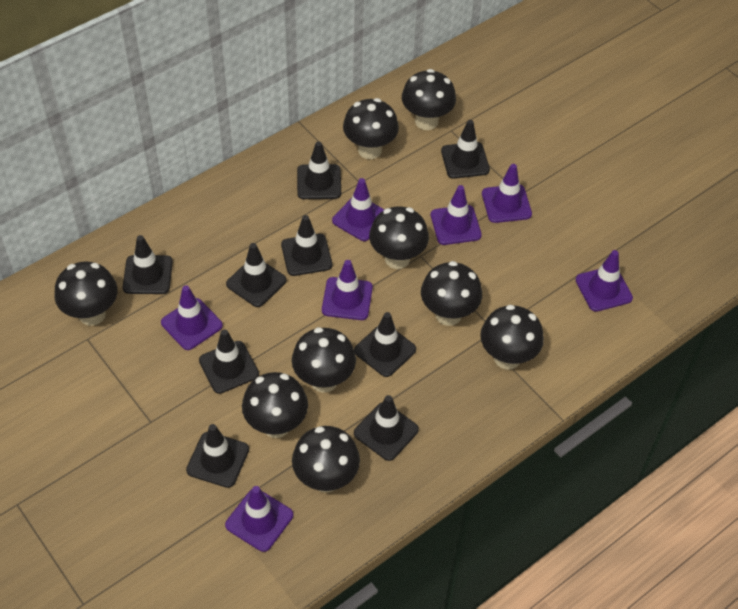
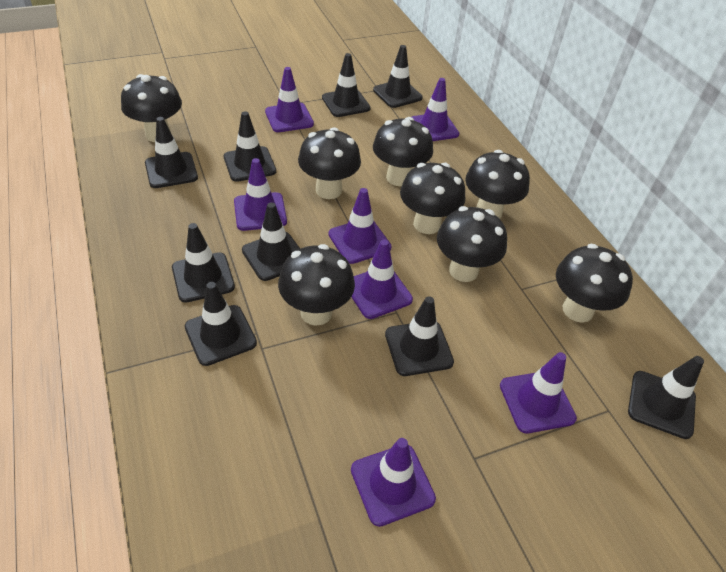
black mushroom: 9 -> 8

